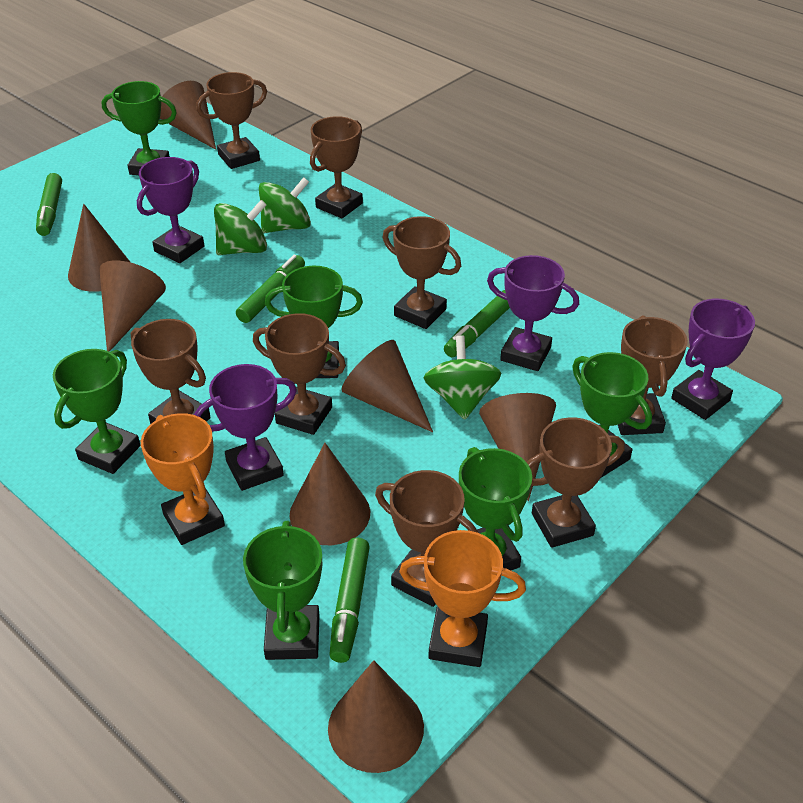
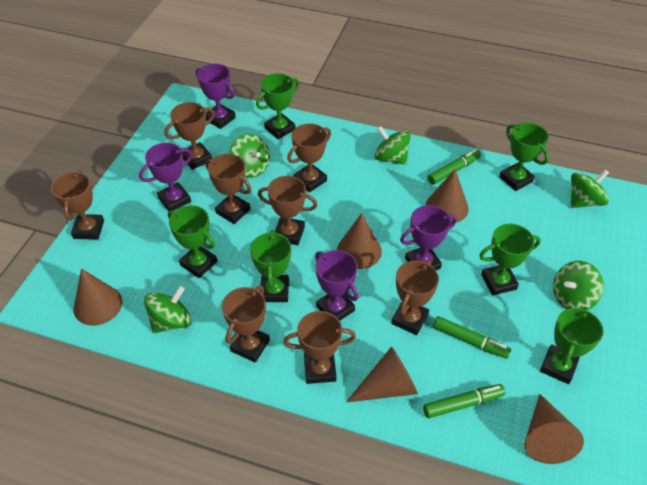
brown cone: 7 -> 5
green marker: 4 -> 3
green spinning top: 3 -> 5
orange trophy: 2 -> 0

